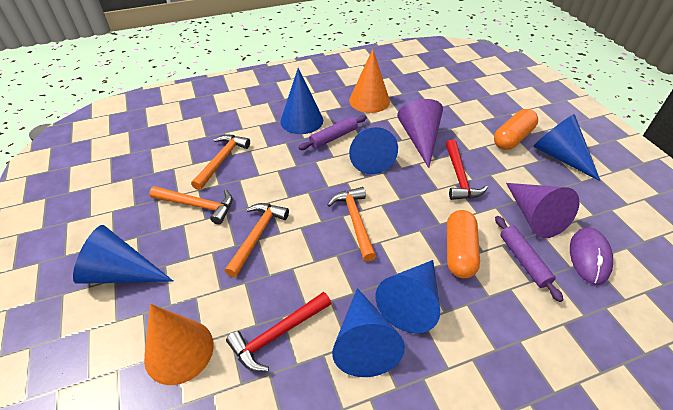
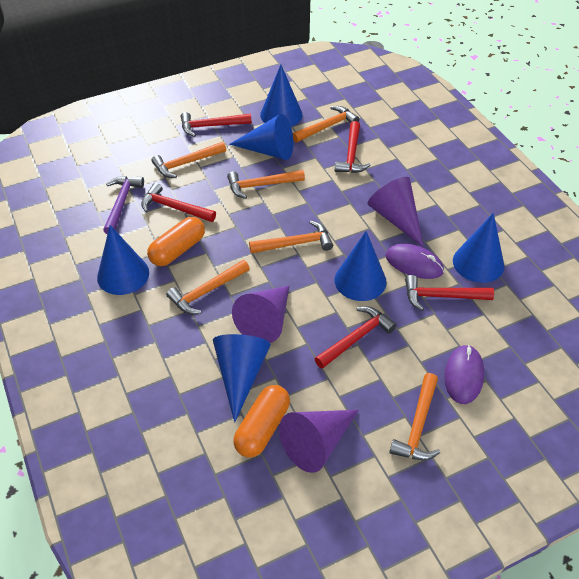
orange cone: 2 -> 0
orange hammer: 4 -> 6
purple cone: 2 -> 3
purple hammer: 0 -> 1
purple mouse: 1 -> 2
purple rolling pin: 2 -> 0
red hammer: 2 -> 5

